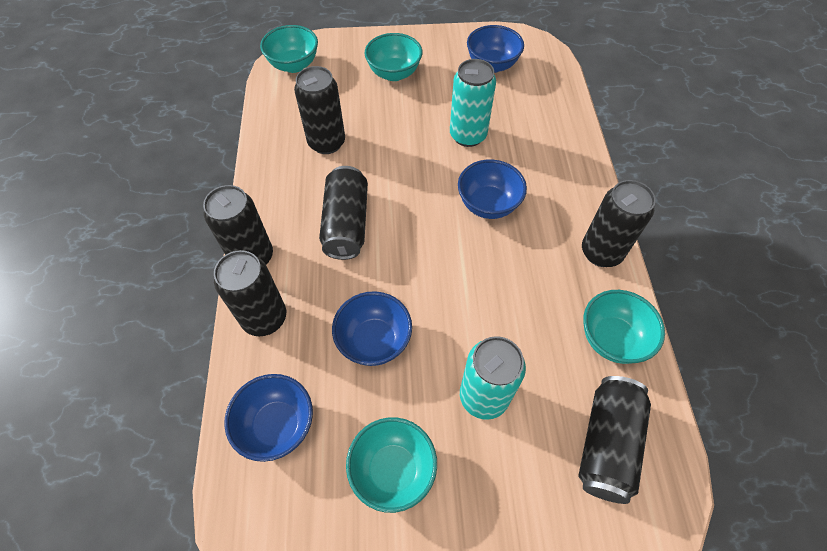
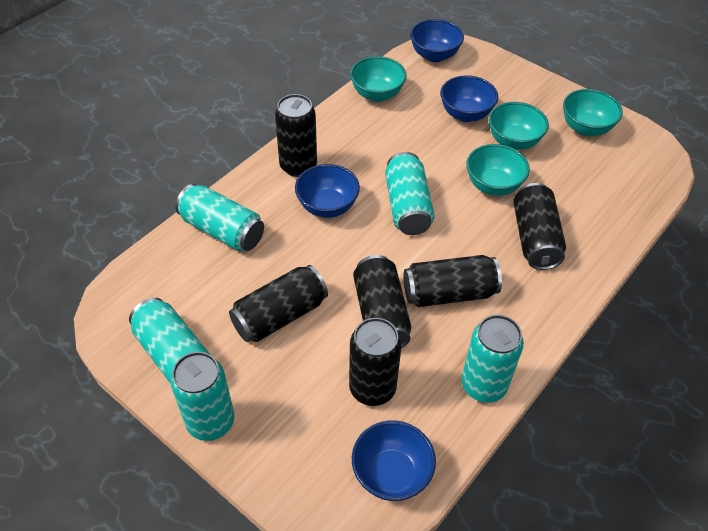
turquoise can: 2 -> 5

